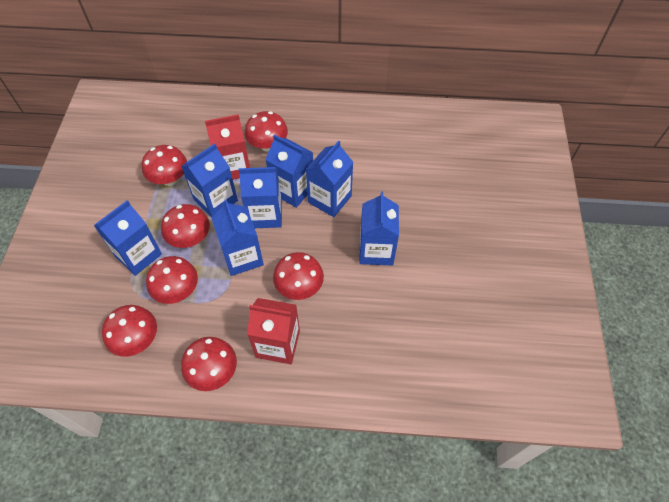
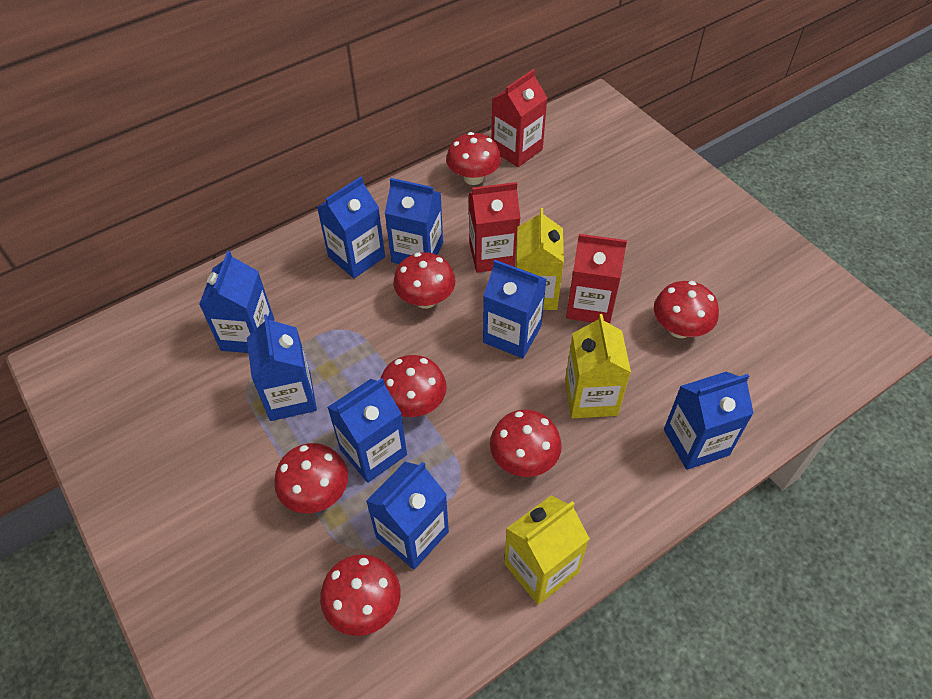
blue carton: 7 -> 8
red carton: 2 -> 3
yellow carton: 0 -> 3

